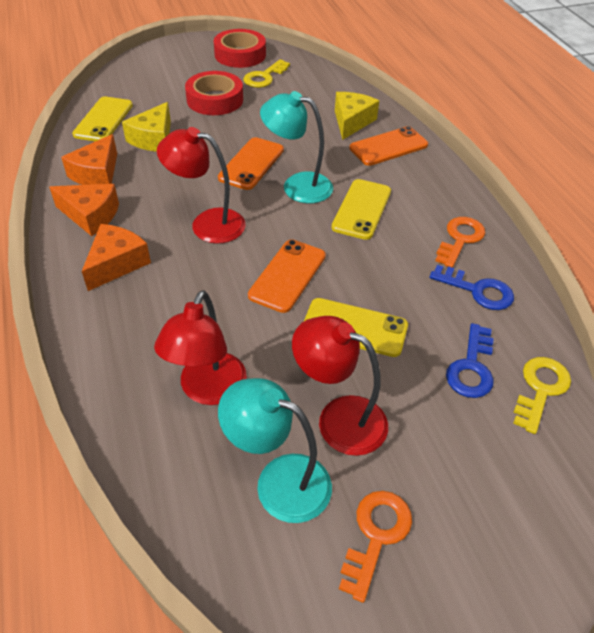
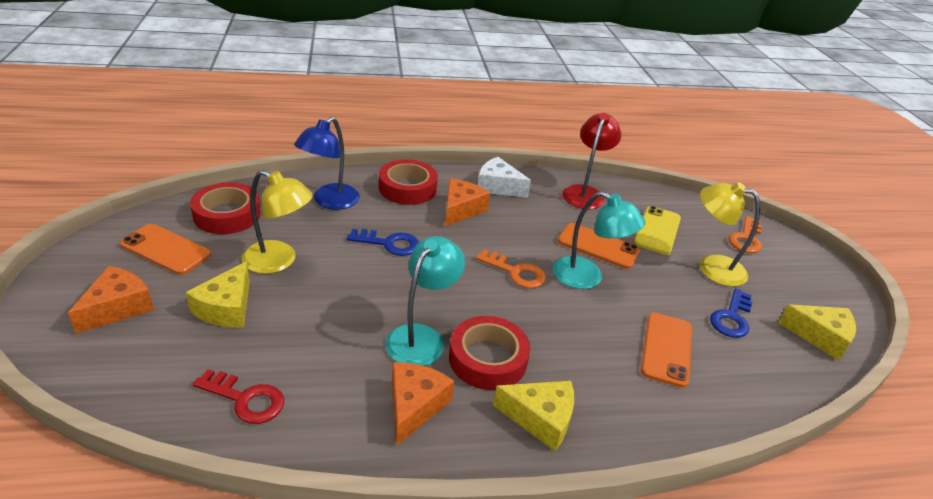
blue lamp: 0 -> 1
red key: 0 -> 1
red lamp: 3 -> 1
red tape: 2 -> 3
white cheese: 0 -> 1
yellow cheese: 2 -> 3
yellow key: 2 -> 0
yellow lamp: 0 -> 2
yellow phone: 3 -> 1

